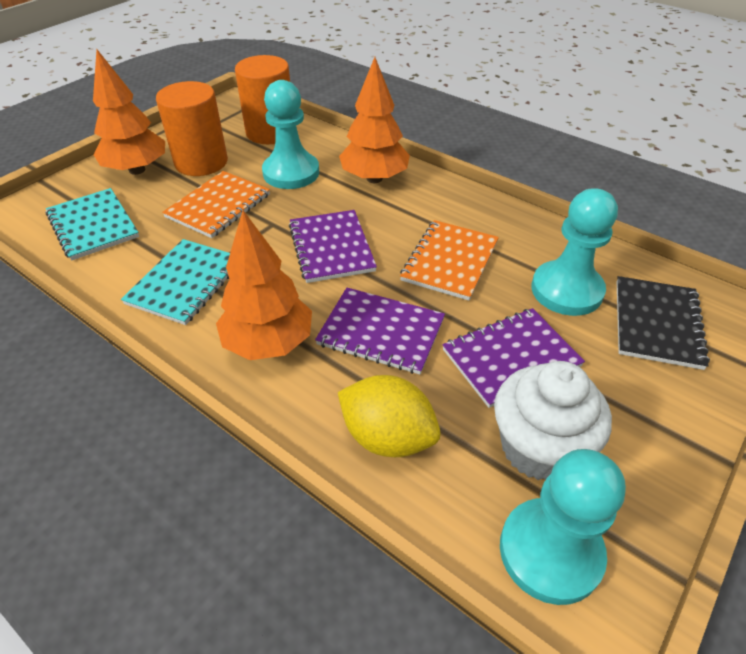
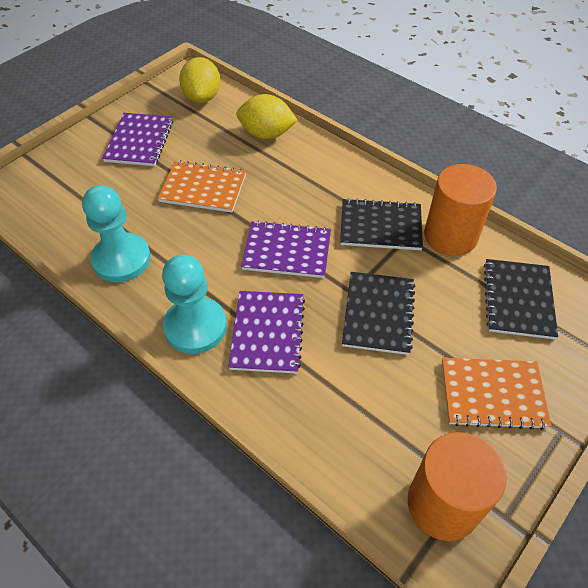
black notebook: 1 -> 3
orange tree: 3 -> 0
turquoise notebook: 2 -> 0
turquoise pawn: 3 -> 2
white cupcake: 1 -> 0
yellow lemon: 1 -> 2

